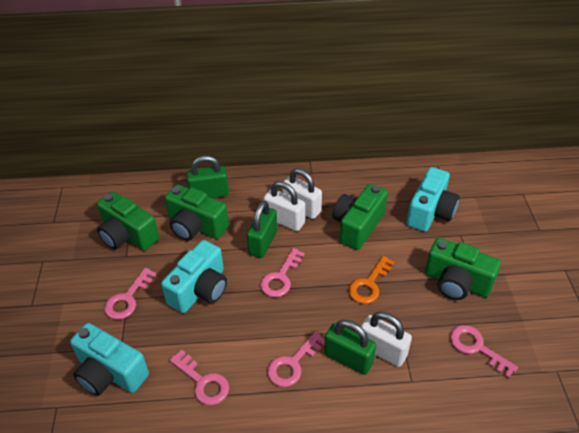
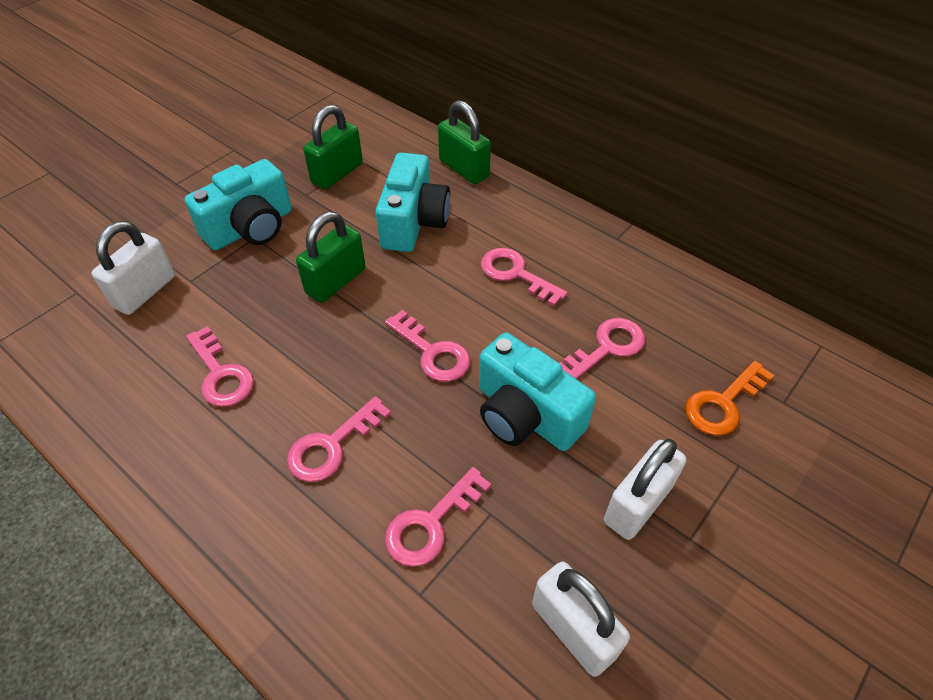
green camera: 4 -> 0
pink key: 5 -> 6

